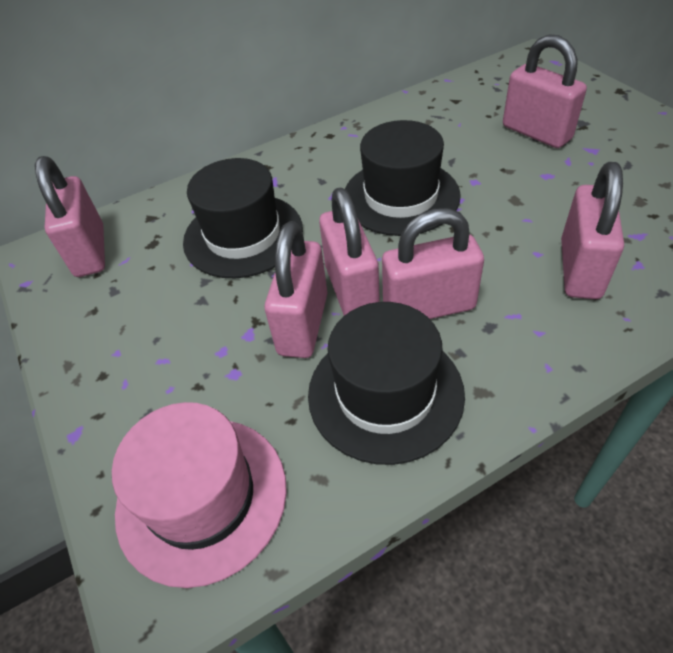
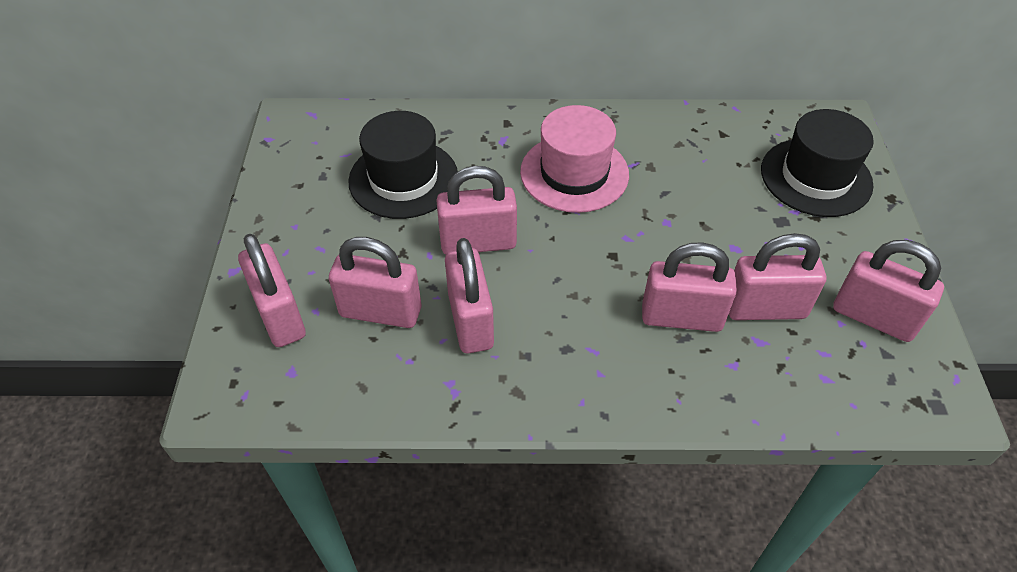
black hat: 3 -> 2
pink padlock: 6 -> 7

